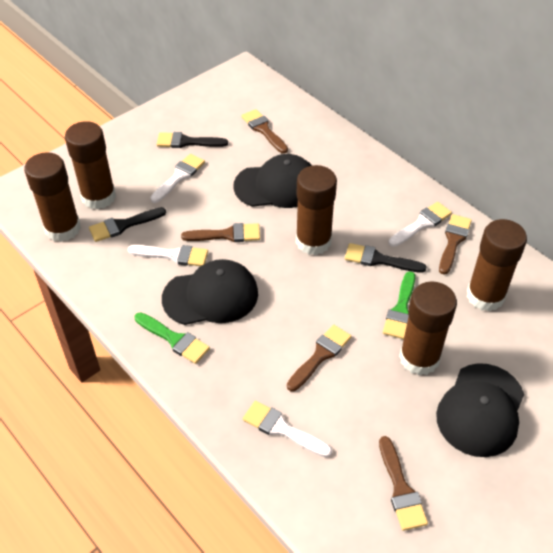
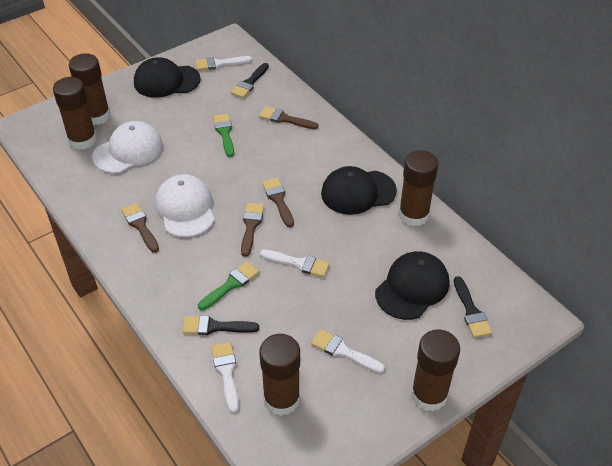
brown brush: 5 -> 4
white cap: 0 -> 2

